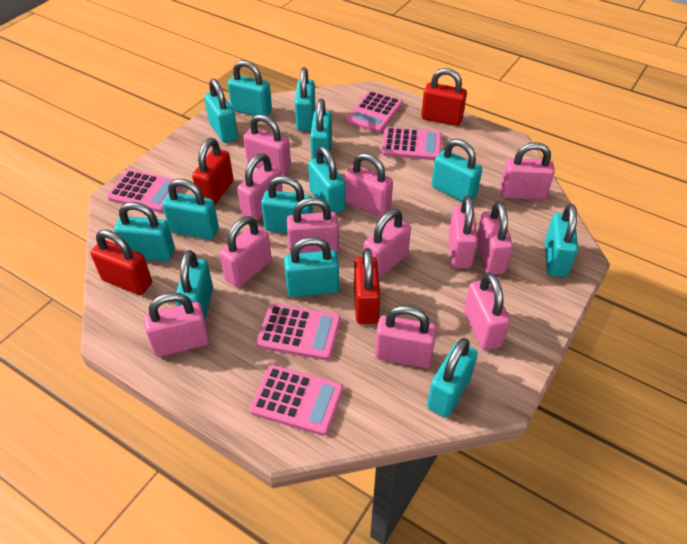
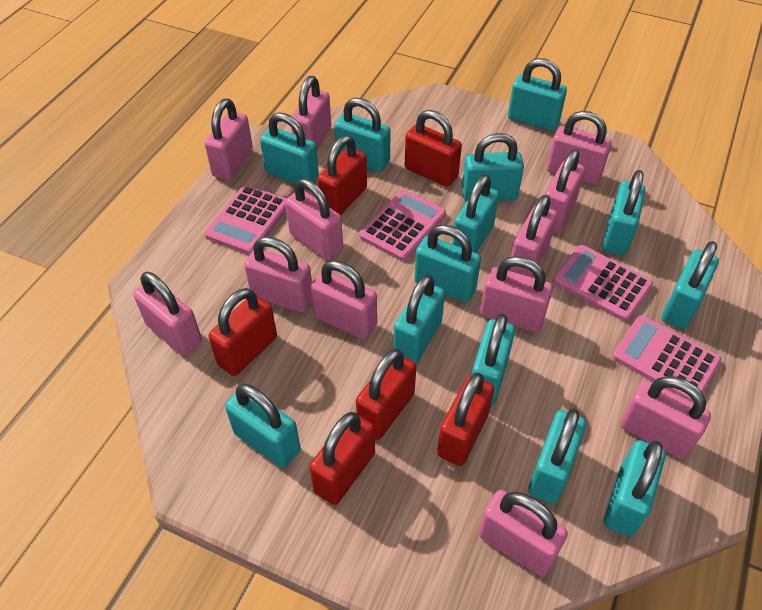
pink calculator: 5 -> 4
red padlock: 4 -> 6

